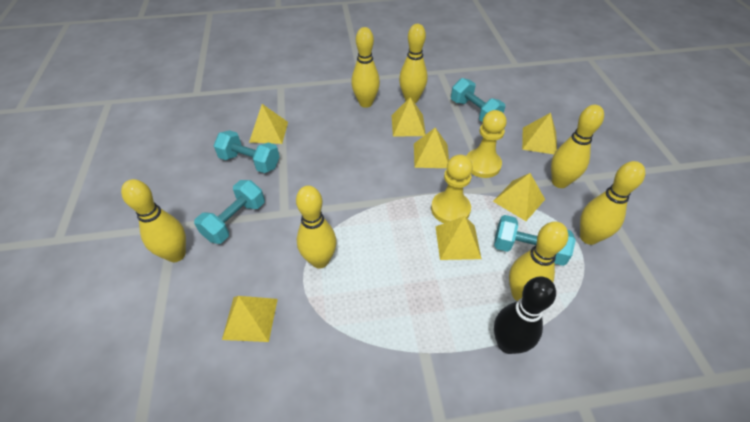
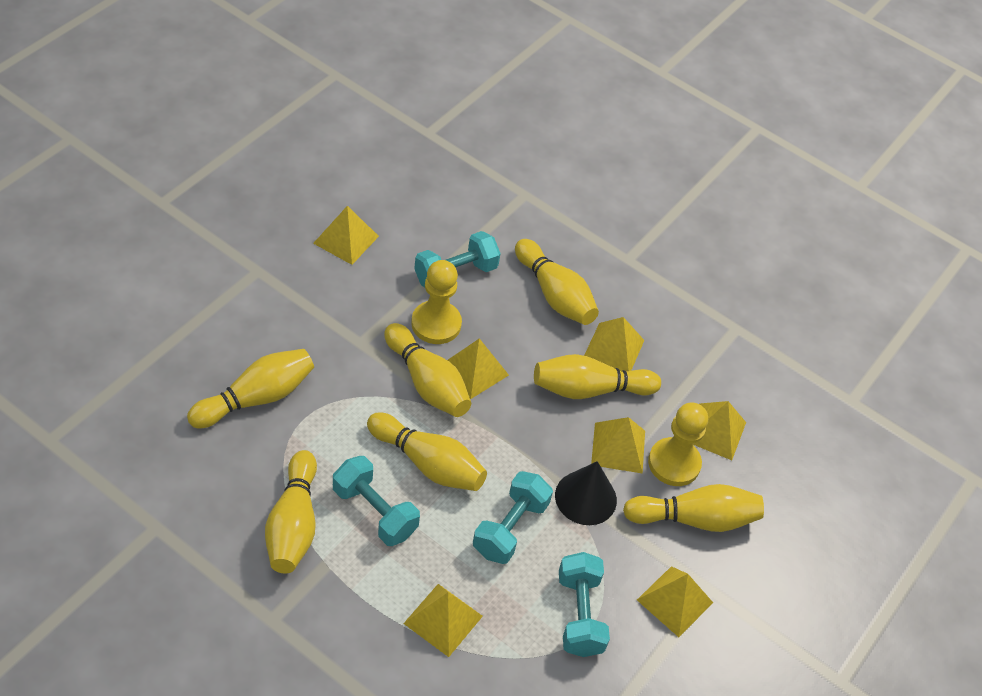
black bowling pin: 1 -> 0
black cone: 0 -> 1

